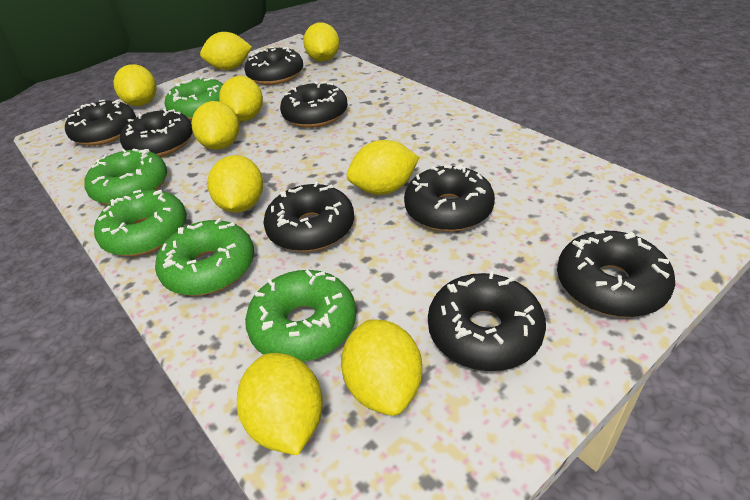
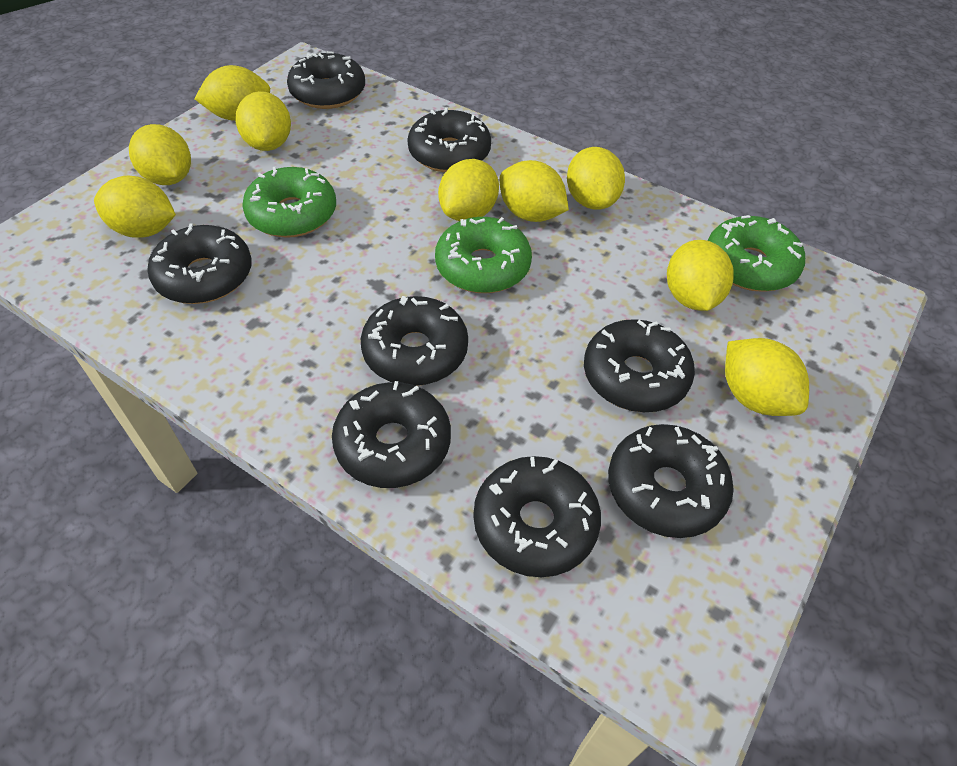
green donut: 5 -> 3

